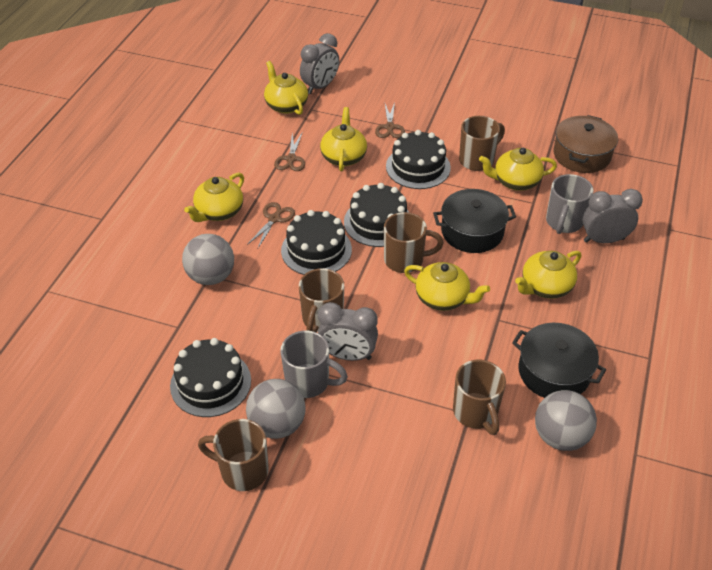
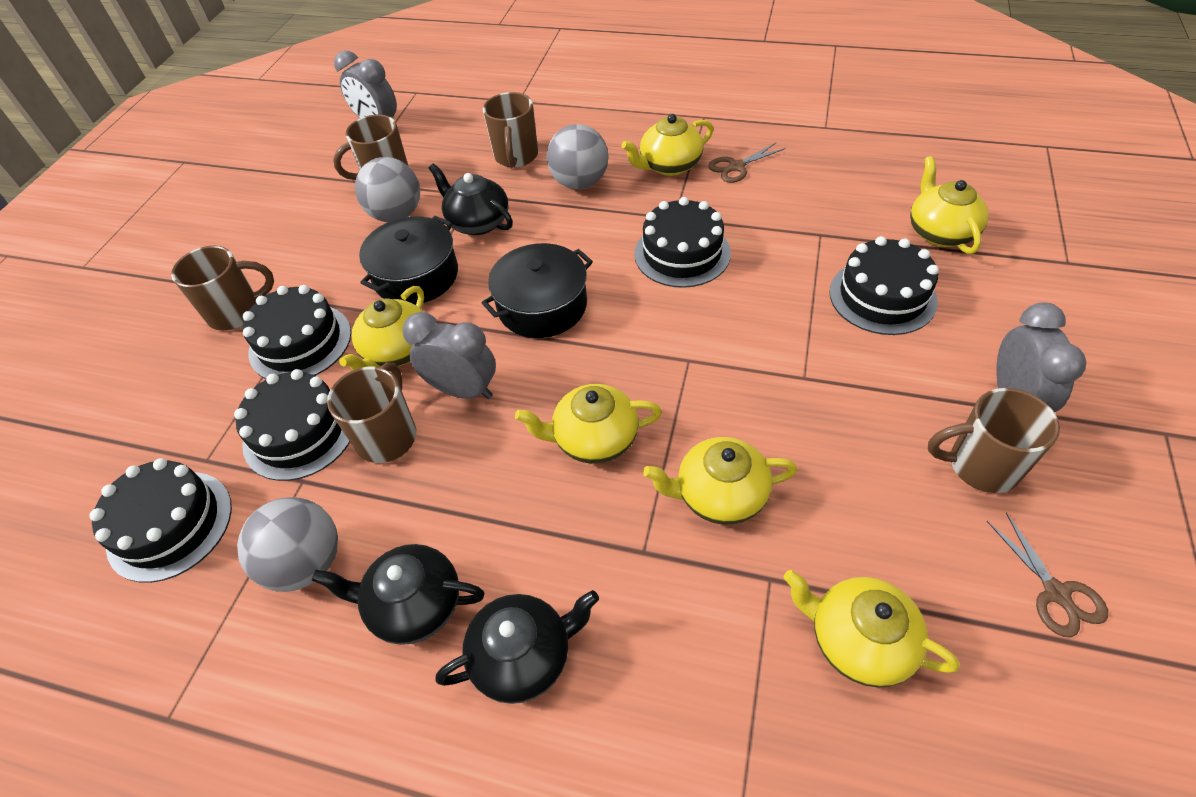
black cake: 4 -> 5
black teapot: 0 -> 3
brown pot: 1 -> 0
brown scissors: 3 -> 2
grey mug: 2 -> 0

